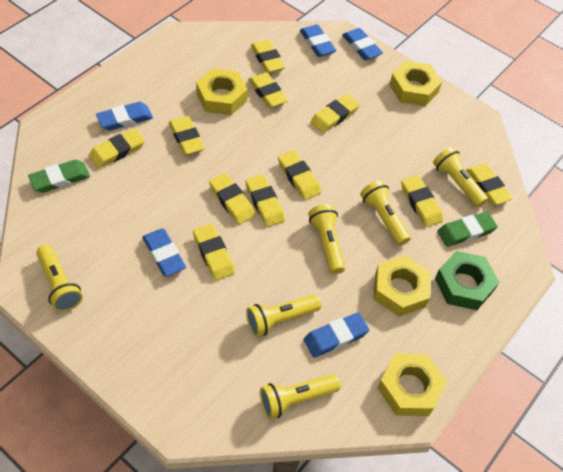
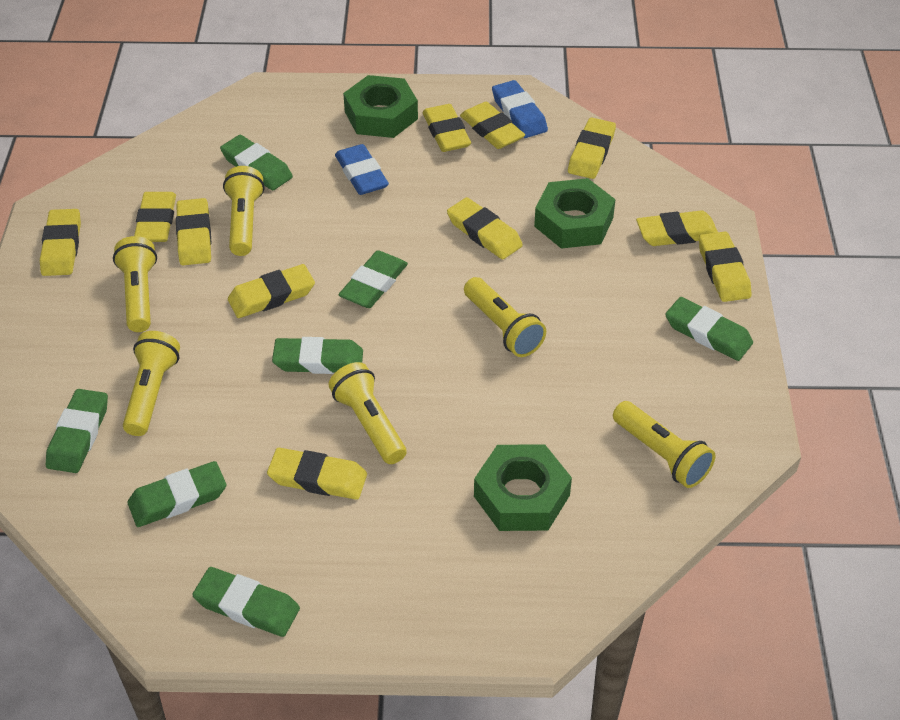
blue eraser: 5 -> 2
green eraser: 2 -> 7
green nut: 1 -> 3
yellow nut: 4 -> 0

